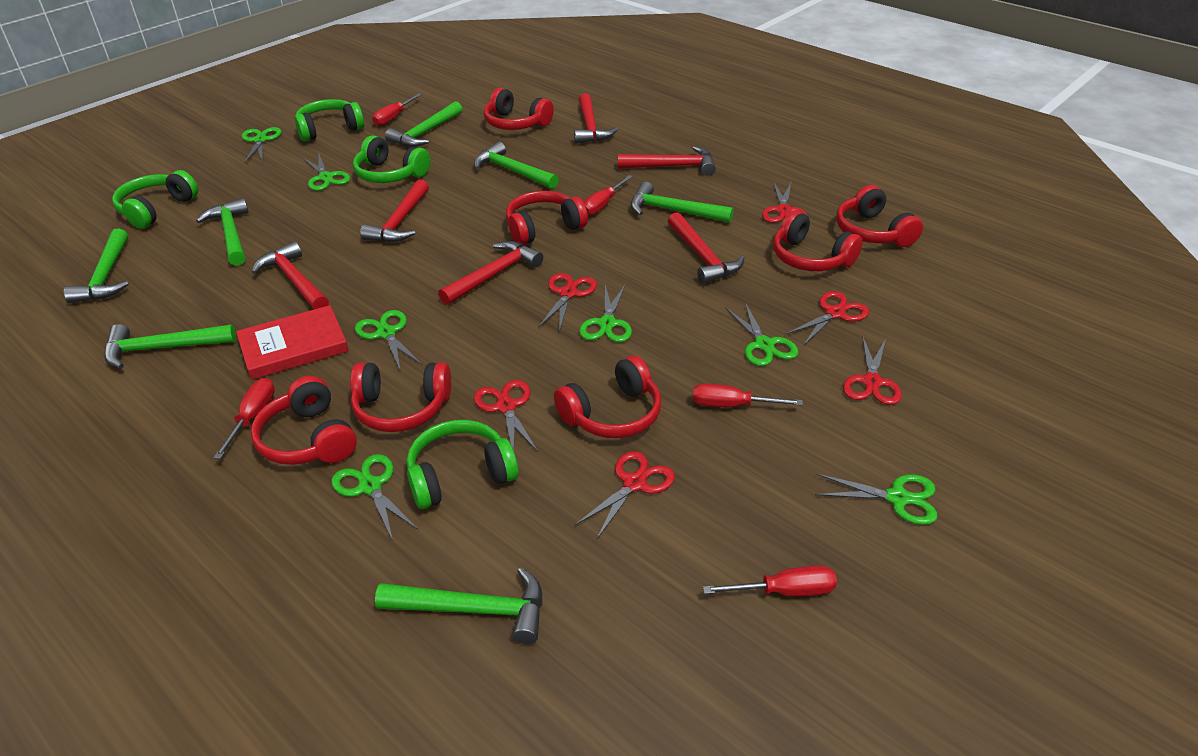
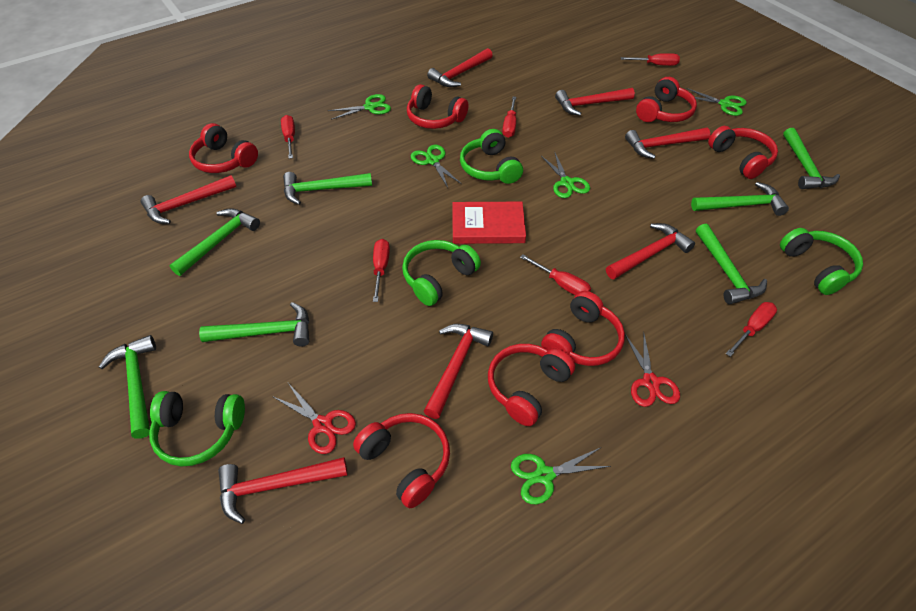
green scissors: 7 -> 5
red hammer: 6 -> 7
red scissors: 6 -> 2
red screwdriver: 5 -> 6

